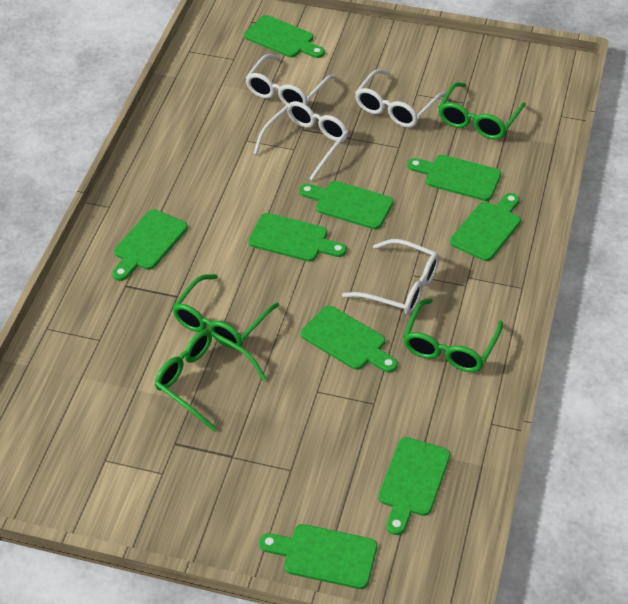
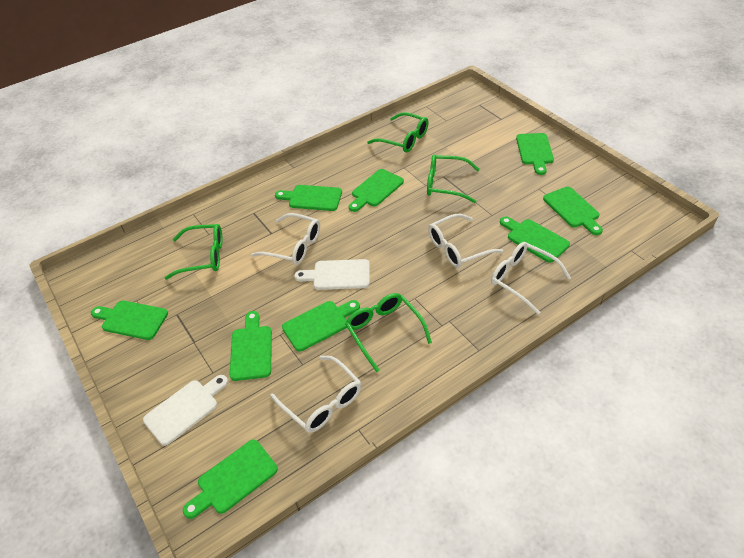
white cutting board: 0 -> 2

